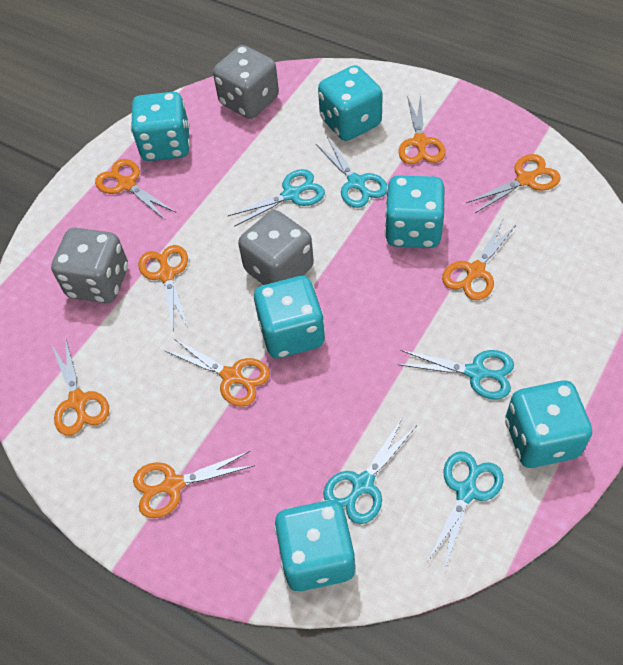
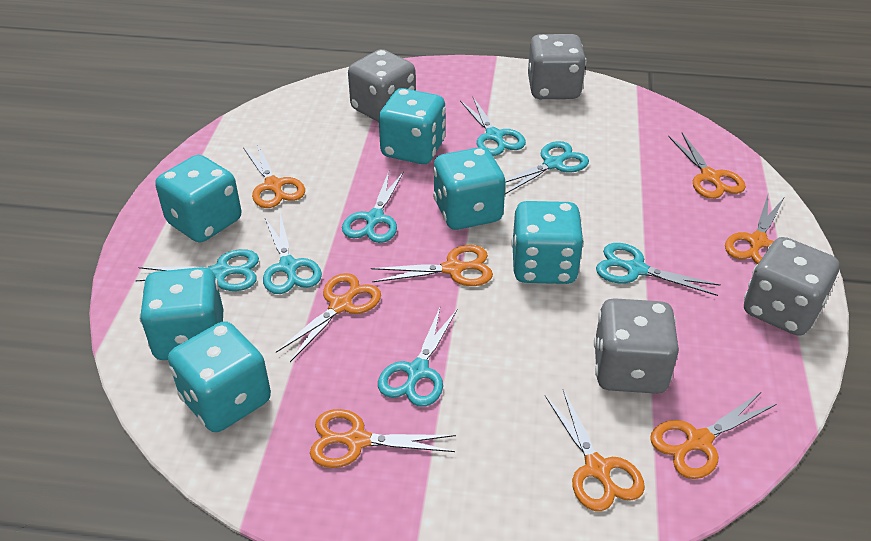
grey dice: 3 -> 4
turquoise scissors: 5 -> 7

